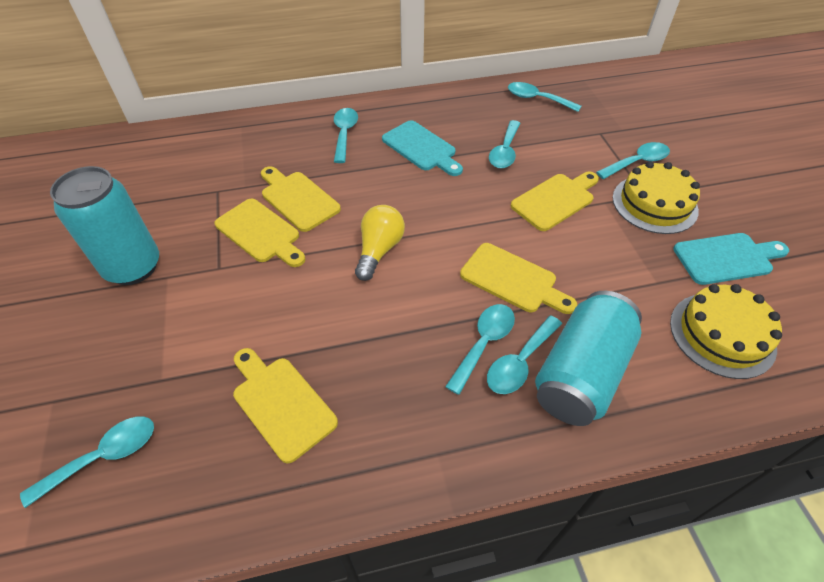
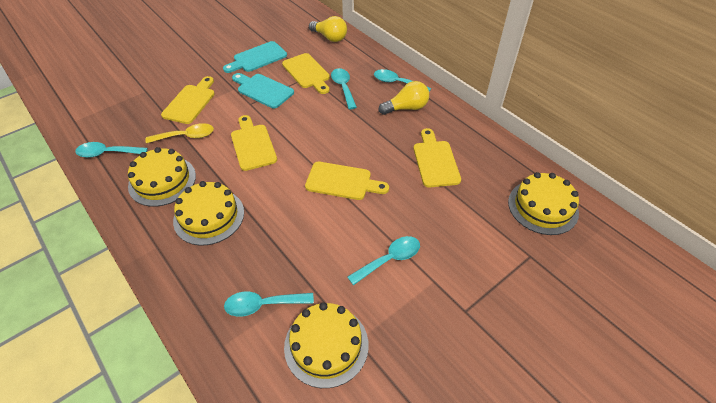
turquoise can: 2 -> 0
turquoise spoon: 7 -> 5
yellow cake: 2 -> 4
yellow light bulb: 1 -> 2
yellow spoon: 0 -> 1

